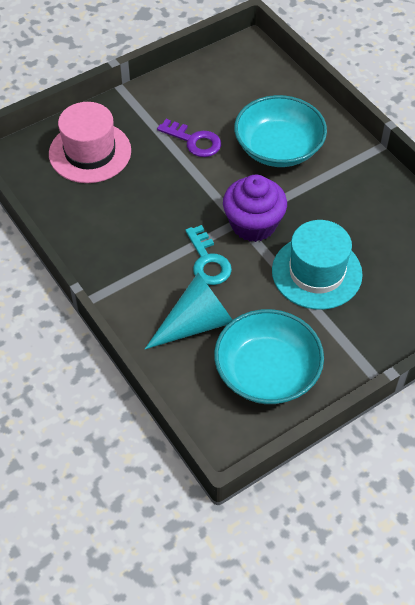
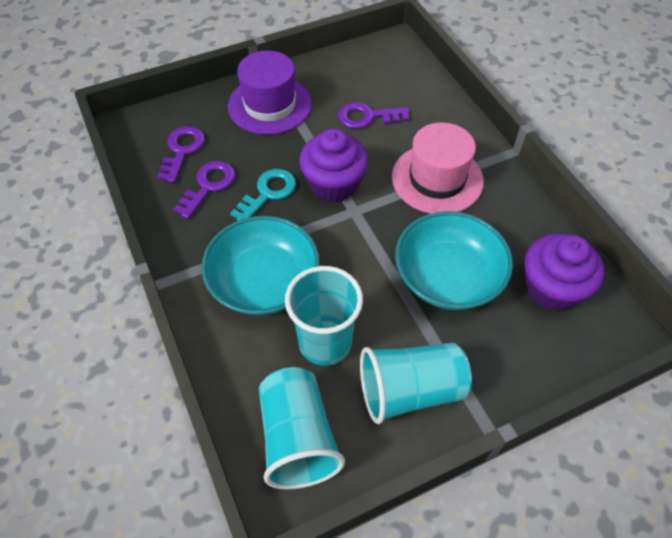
purple cupcake: 1 -> 2
purple hat: 0 -> 1
purple key: 1 -> 3
turquoise cone: 1 -> 0
turquoise cup: 0 -> 3
turquoise hat: 1 -> 0

